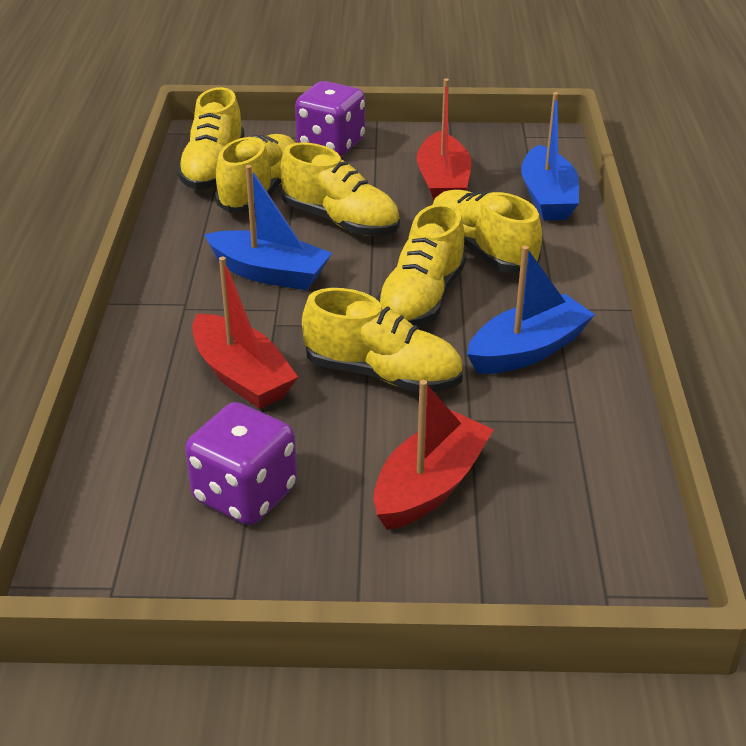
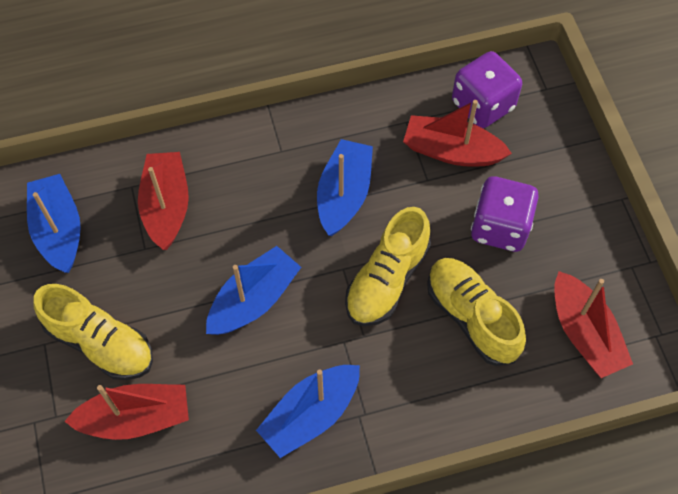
blue boat: 3 -> 4
red boat: 3 -> 4
yellow shoe: 6 -> 3

